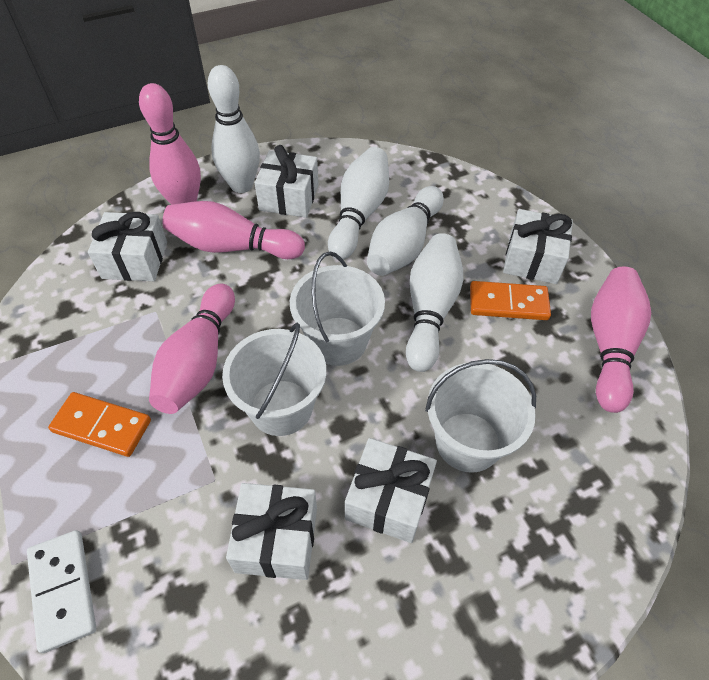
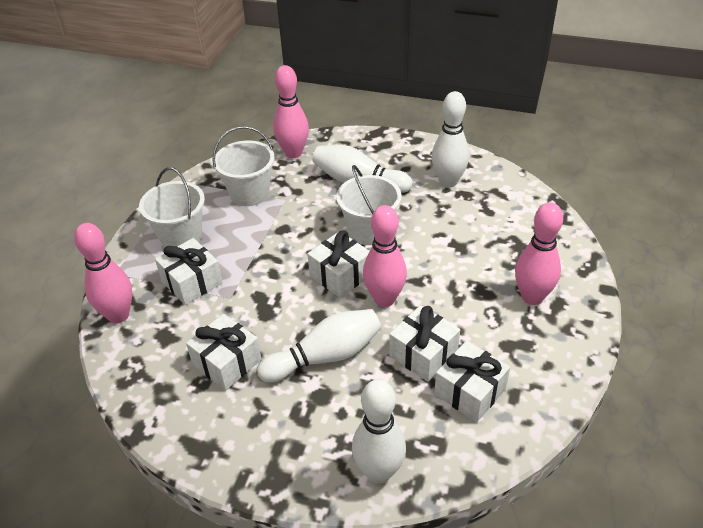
orange domino: 2 -> 0
white domino: 1 -> 0

